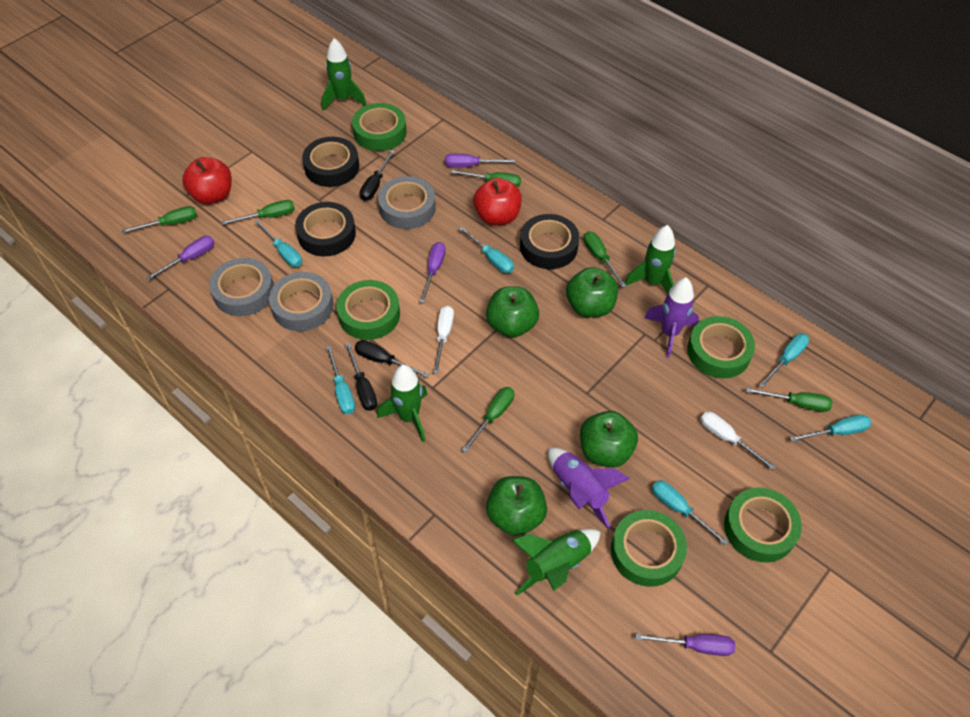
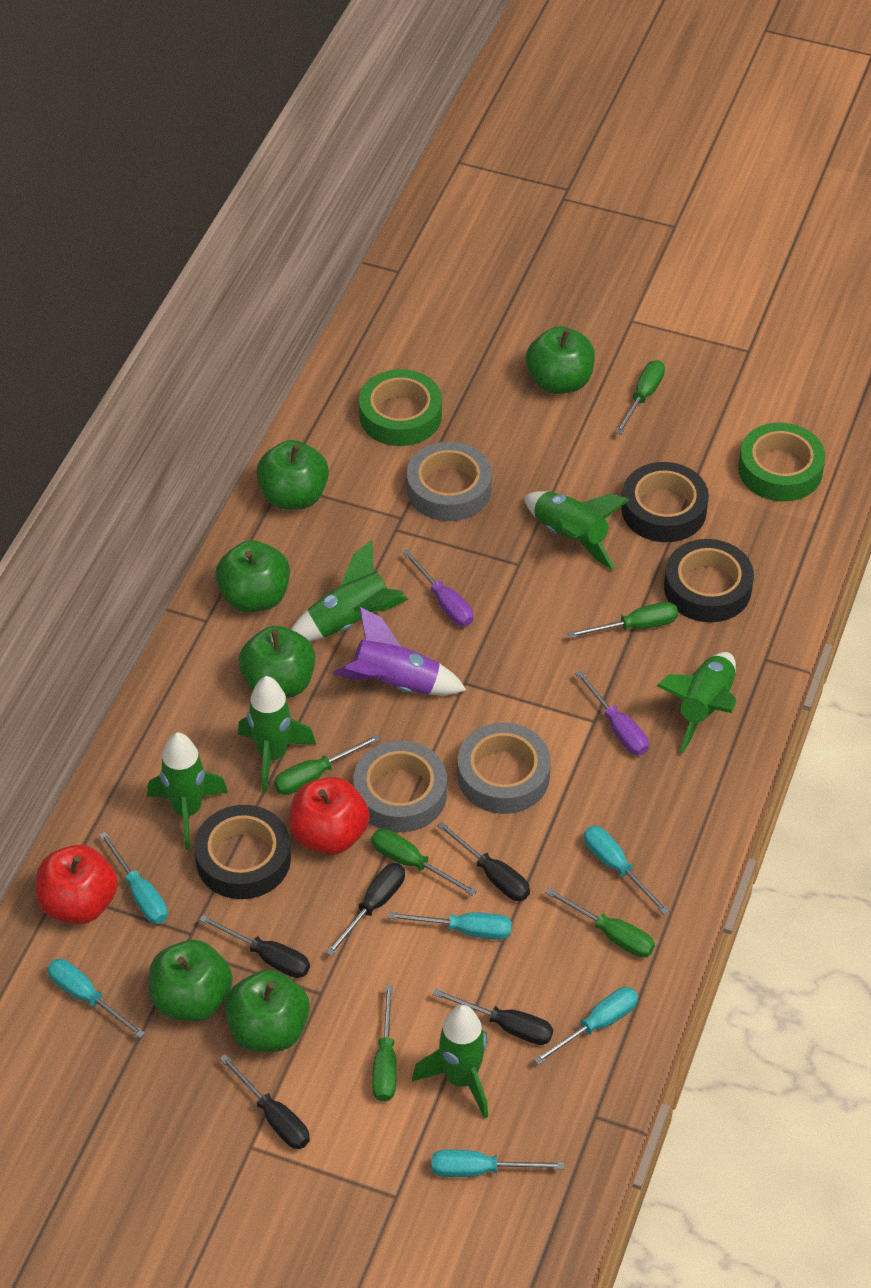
black screwdriver: 3 -> 5
green apple: 4 -> 6
green rocket: 4 -> 6
green tape: 5 -> 2
purple rocket: 2 -> 1
purple screwdriver: 4 -> 2
white screwdriver: 2 -> 0

